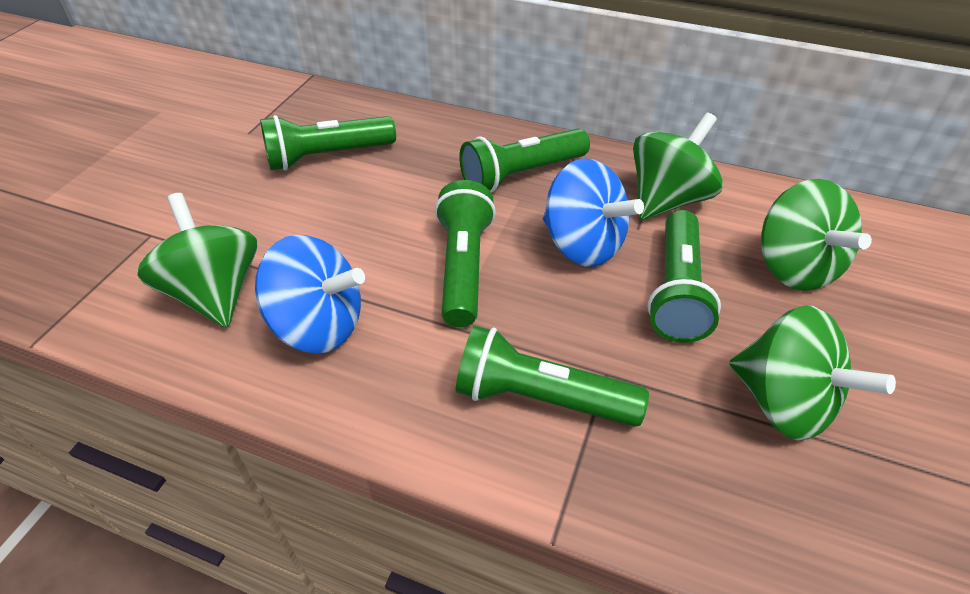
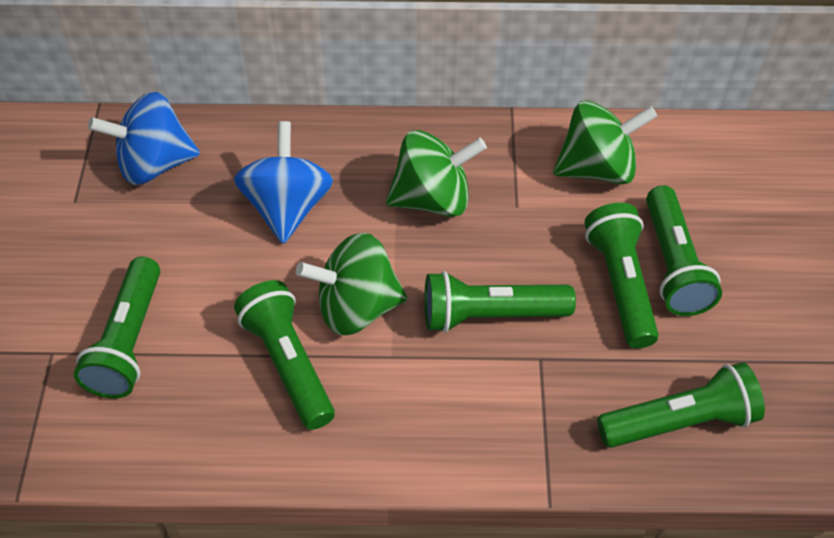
green flashlight: 5 -> 6
green spinning top: 4 -> 3

